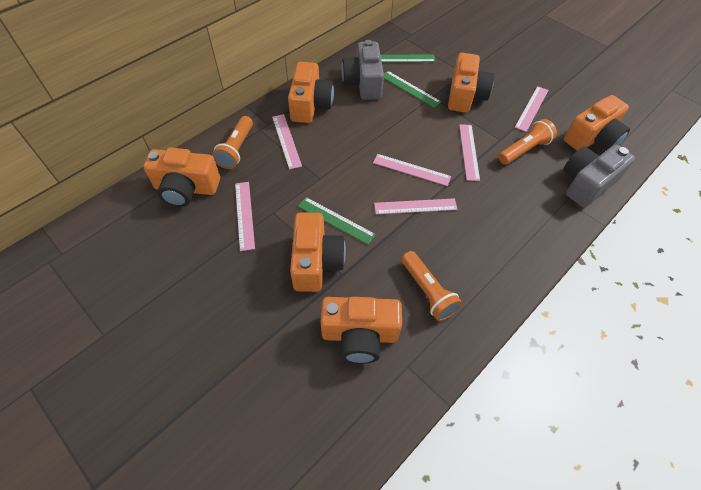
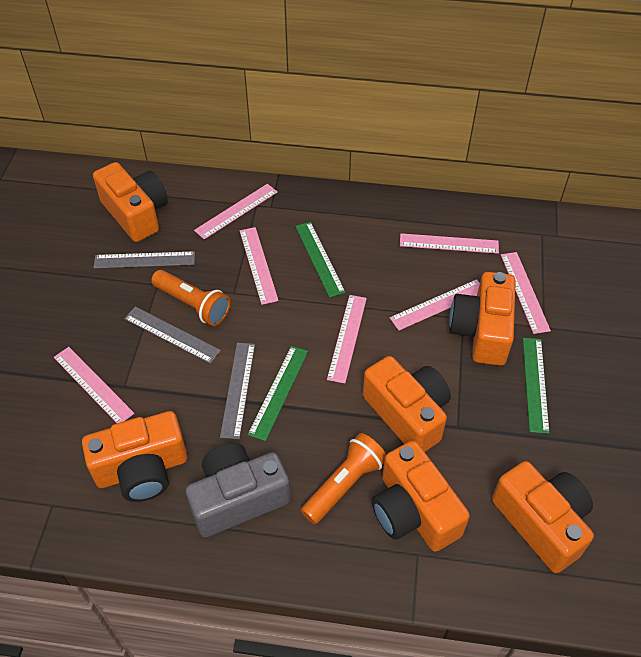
grey camera: 2 -> 1
grey ruler: 0 -> 3
orange flashlight: 3 -> 2
pink ruler: 6 -> 7

